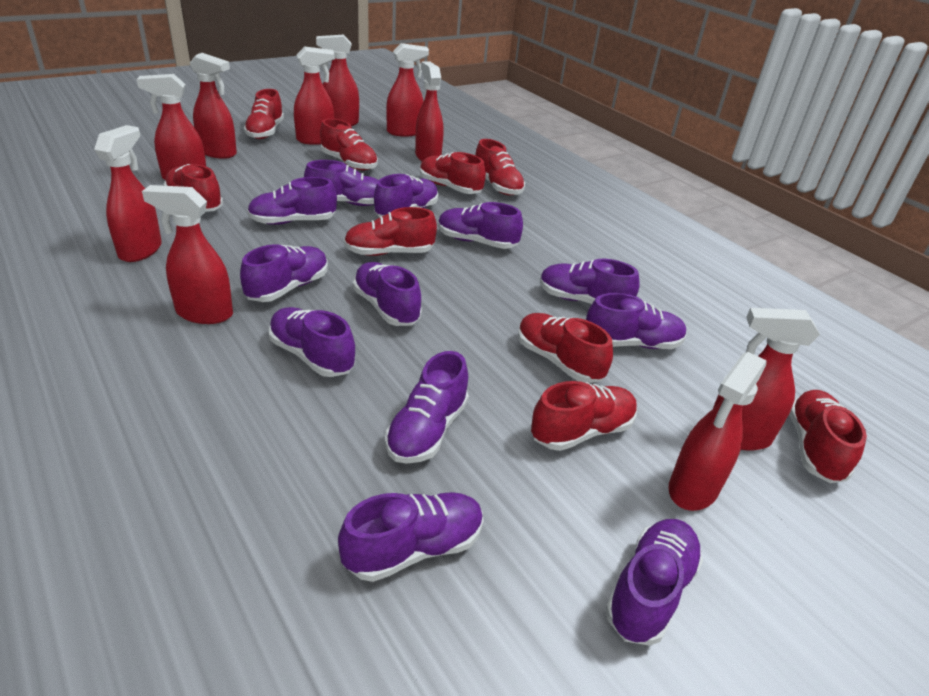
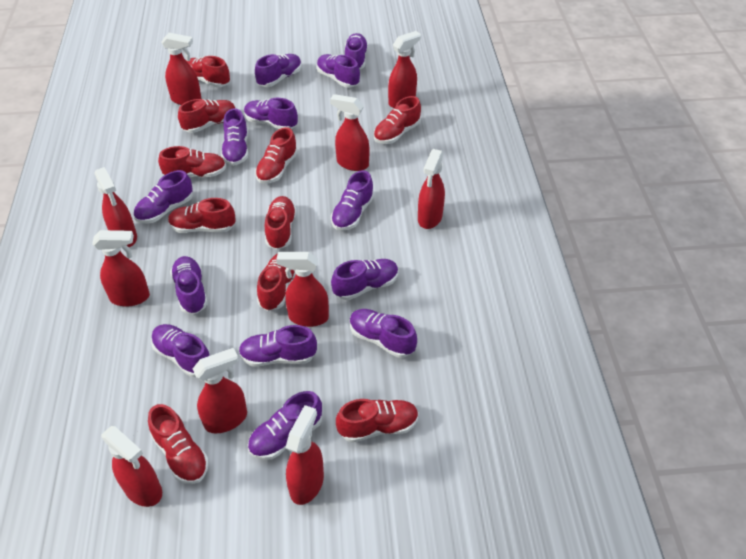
purple shoe: 12 -> 13
red shoe: 9 -> 10

